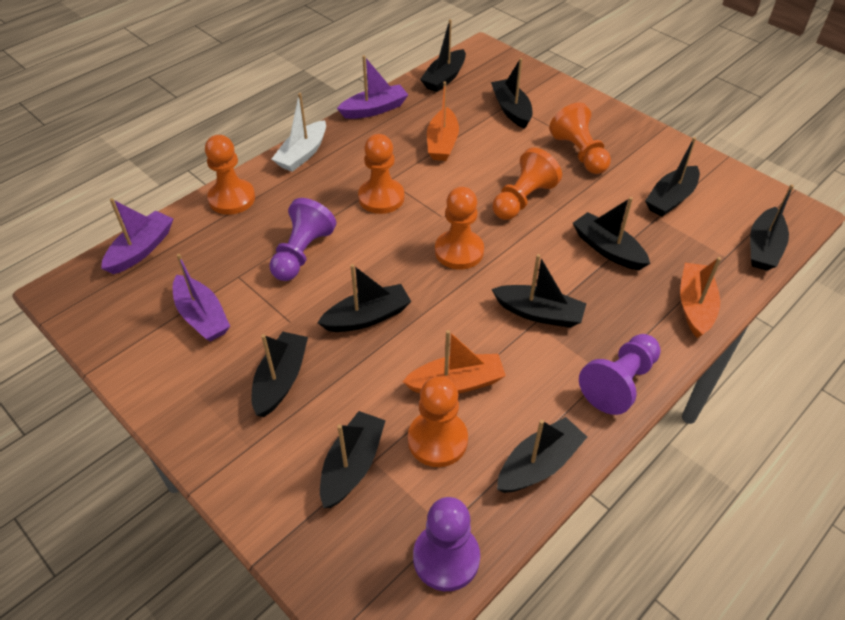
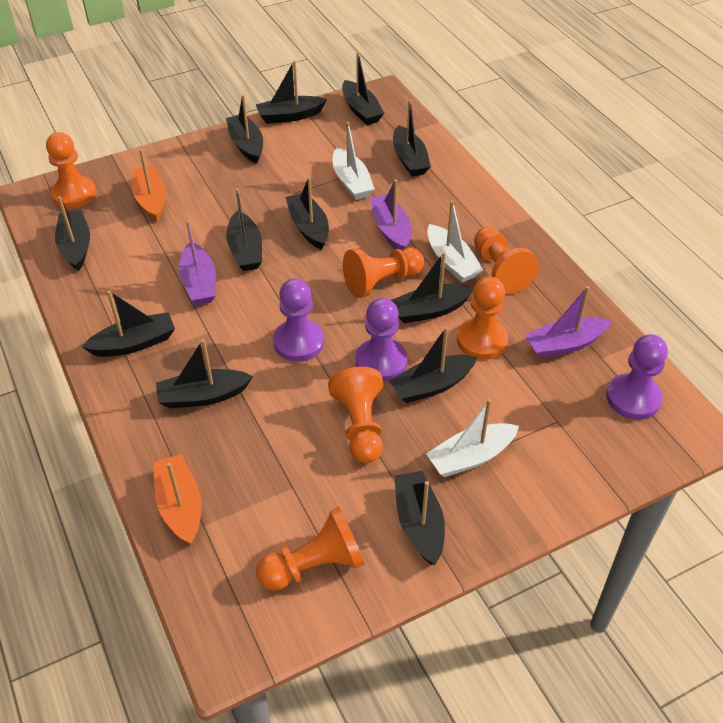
black boat: 10 -> 12
orange boat: 3 -> 2
white boat: 1 -> 3

